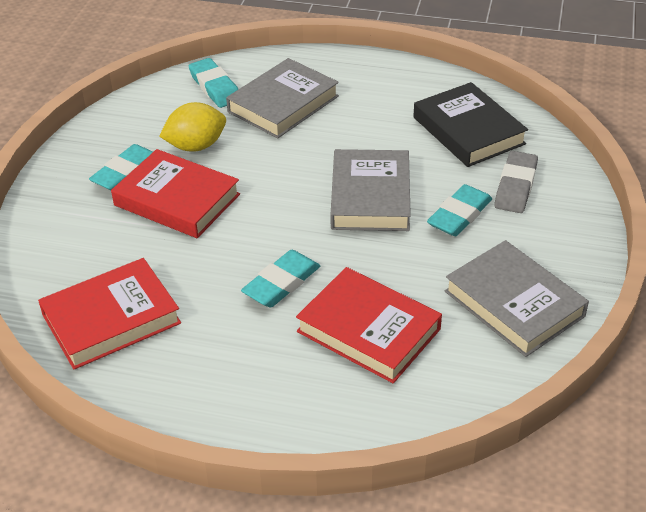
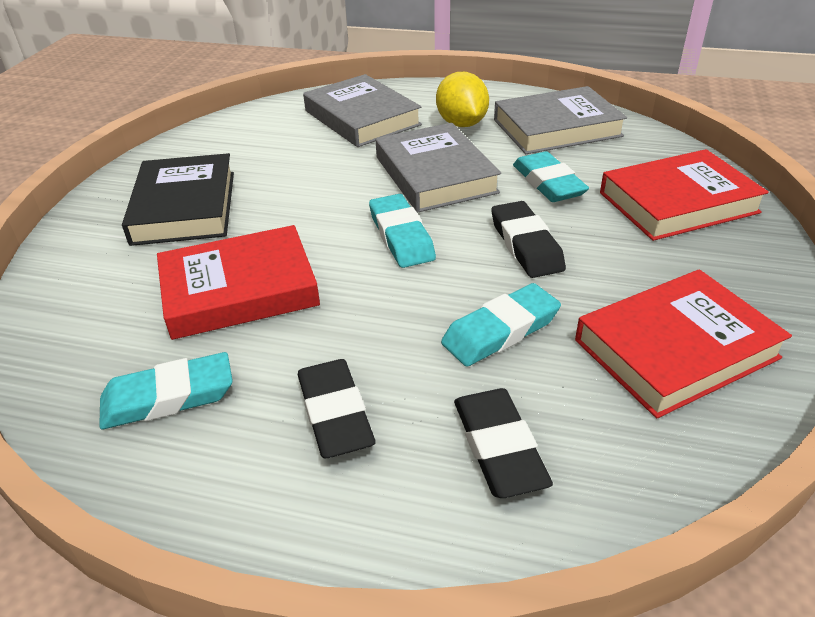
black eraser: 0 -> 3
grey eraser: 1 -> 0

